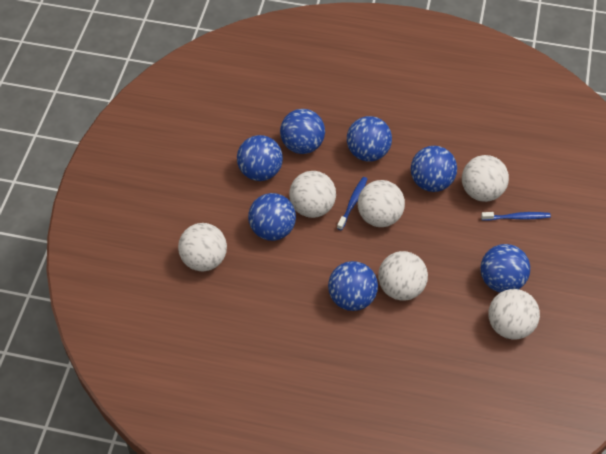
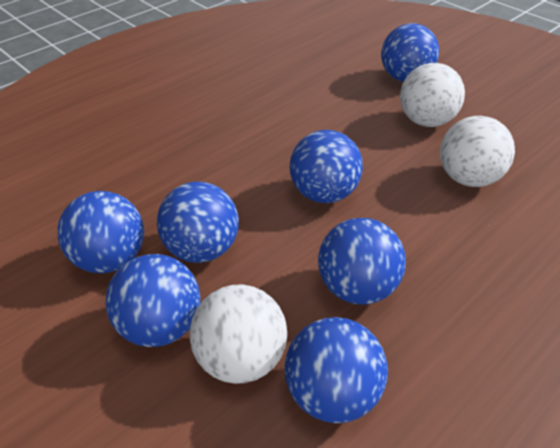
blue toothbrush: 2 -> 0
white ball: 6 -> 3

